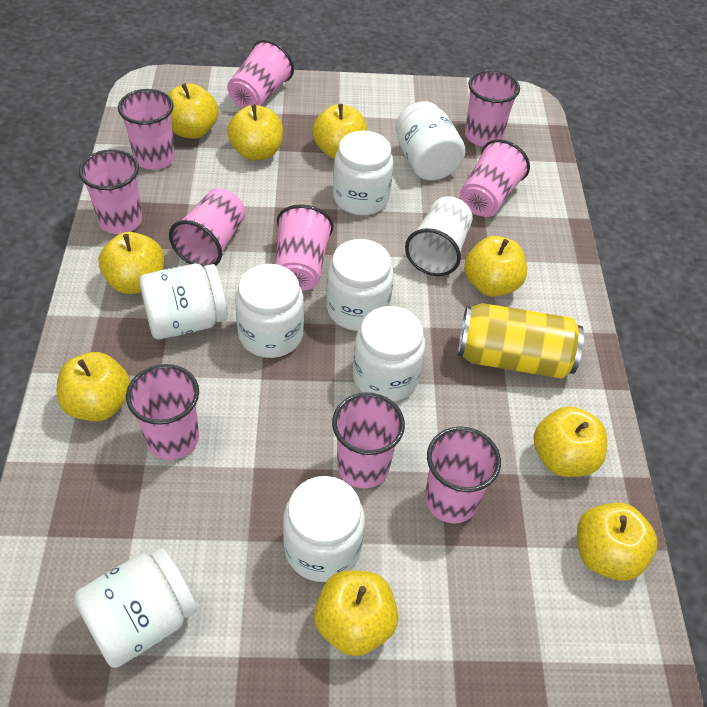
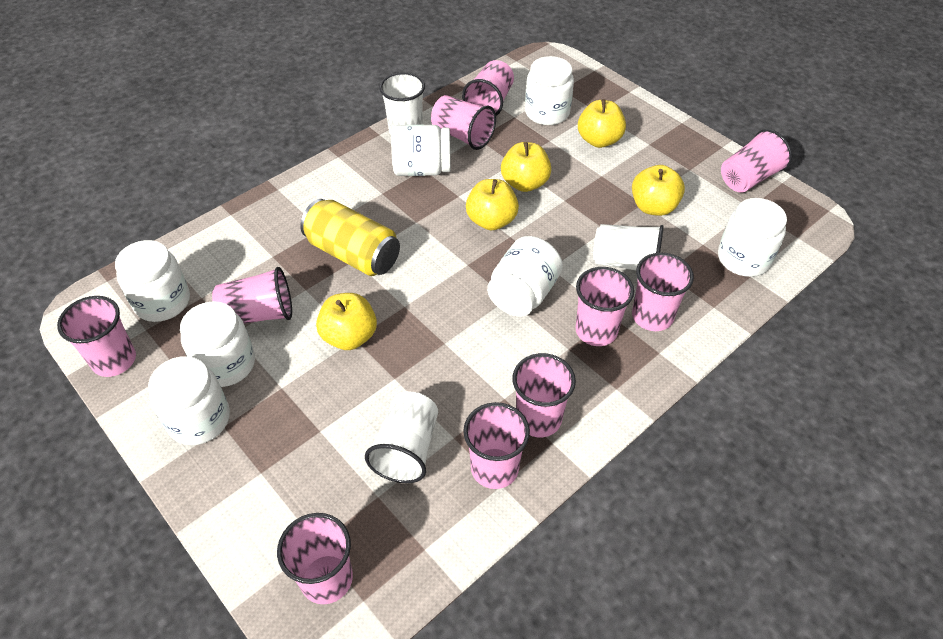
white cup: 1 -> 3
white jar: 8 -> 7
yellow apple: 9 -> 5

